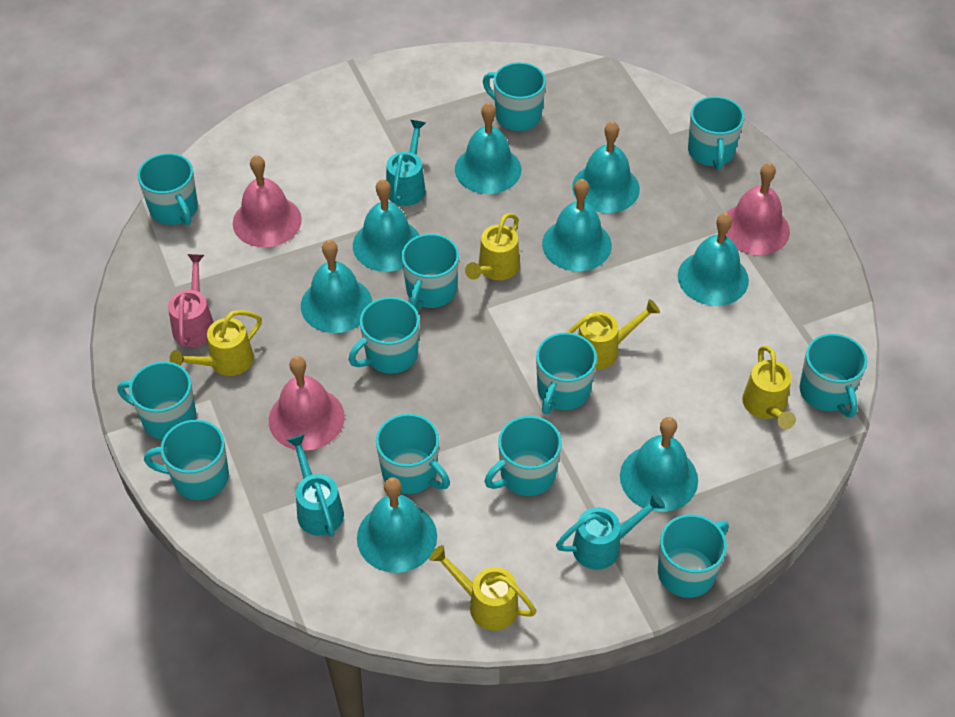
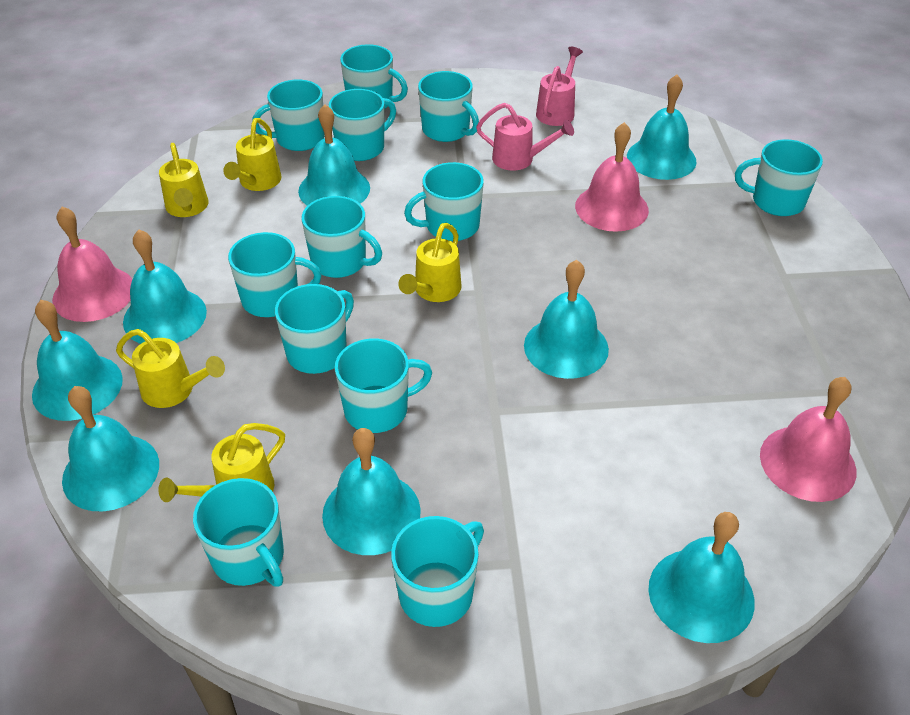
pink watering can: 1 -> 2
turquoise watering can: 3 -> 0

